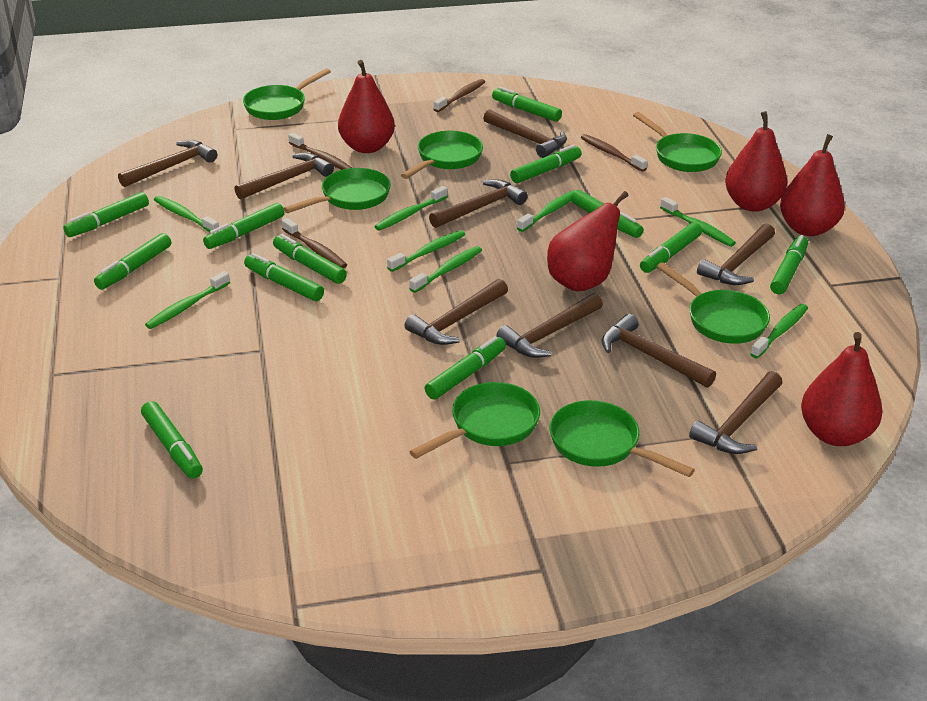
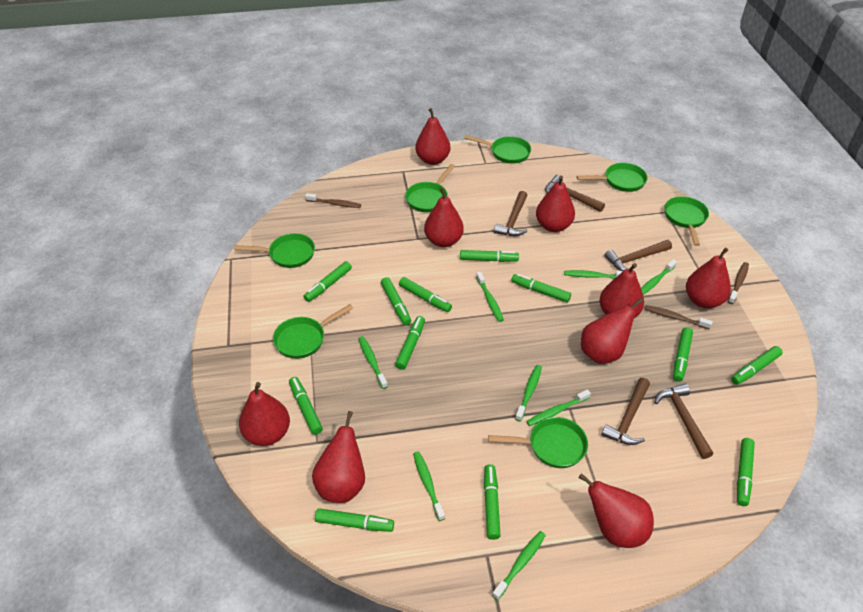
brown hammer: 9 -> 5
brown toothbrush: 4 -> 3
red pear: 5 -> 9

